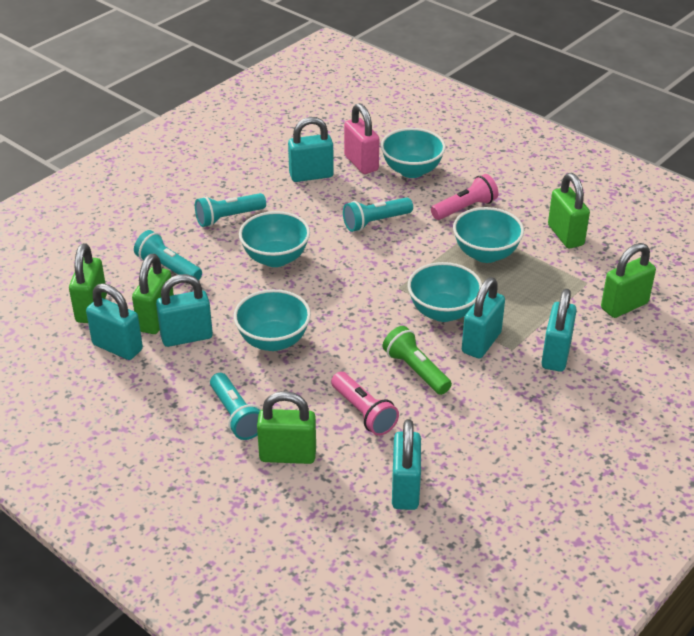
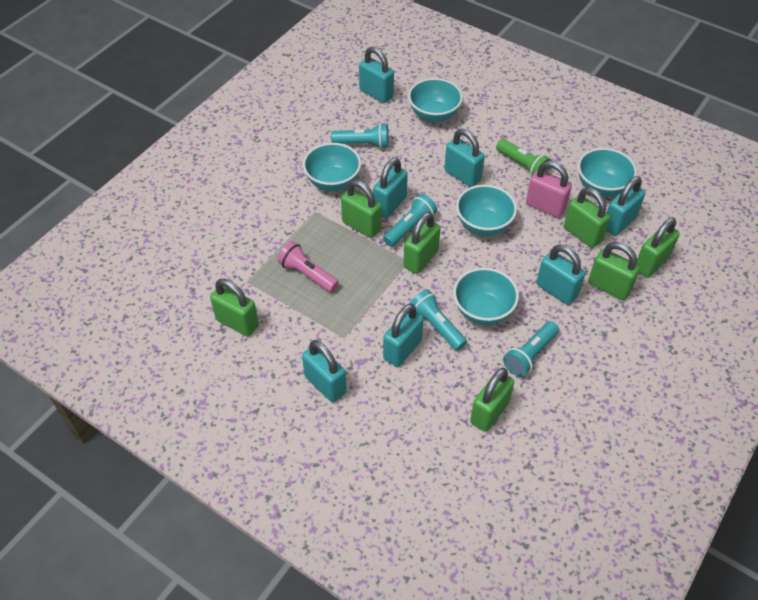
green padlock: 5 -> 7
pink flashlight: 2 -> 1
turquoise padlock: 6 -> 7

